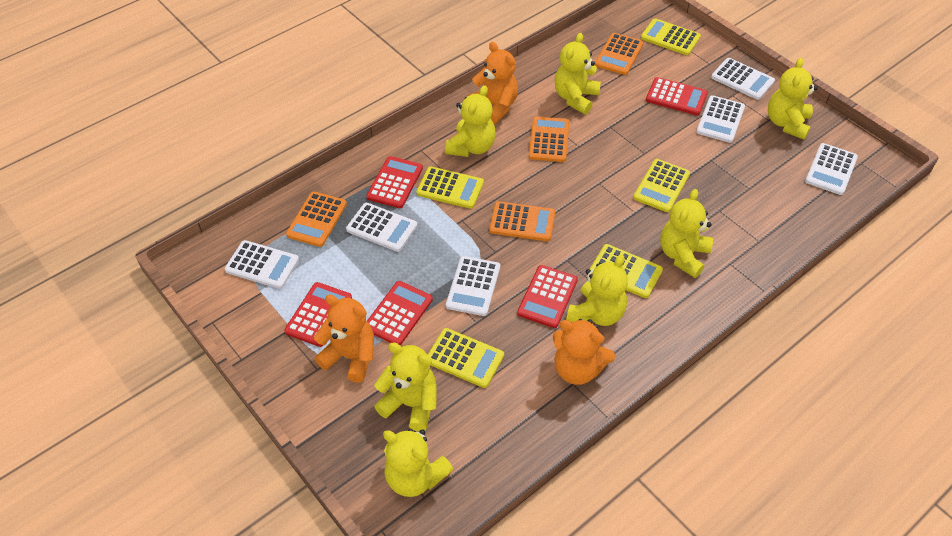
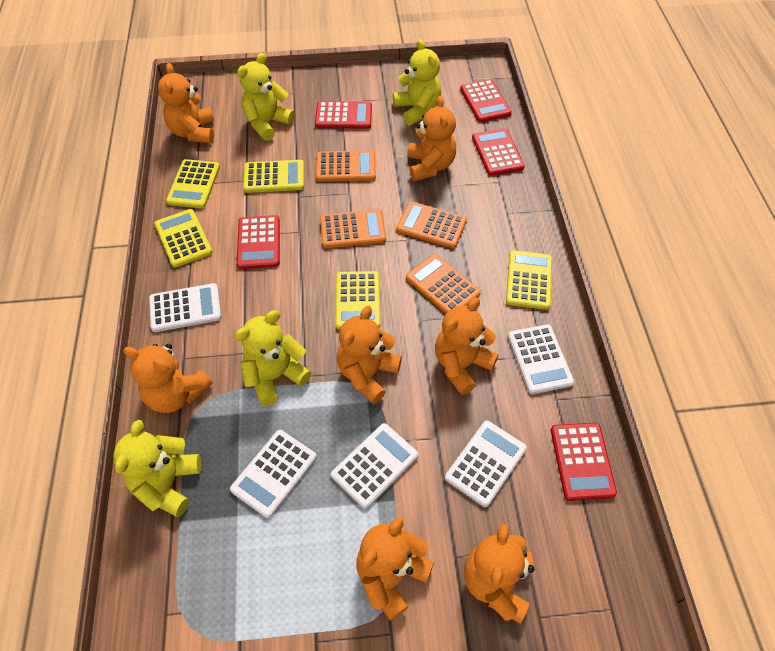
orange teddy bear: 3 -> 7
white calculator: 6 -> 5
yellow teddy bear: 7 -> 4

